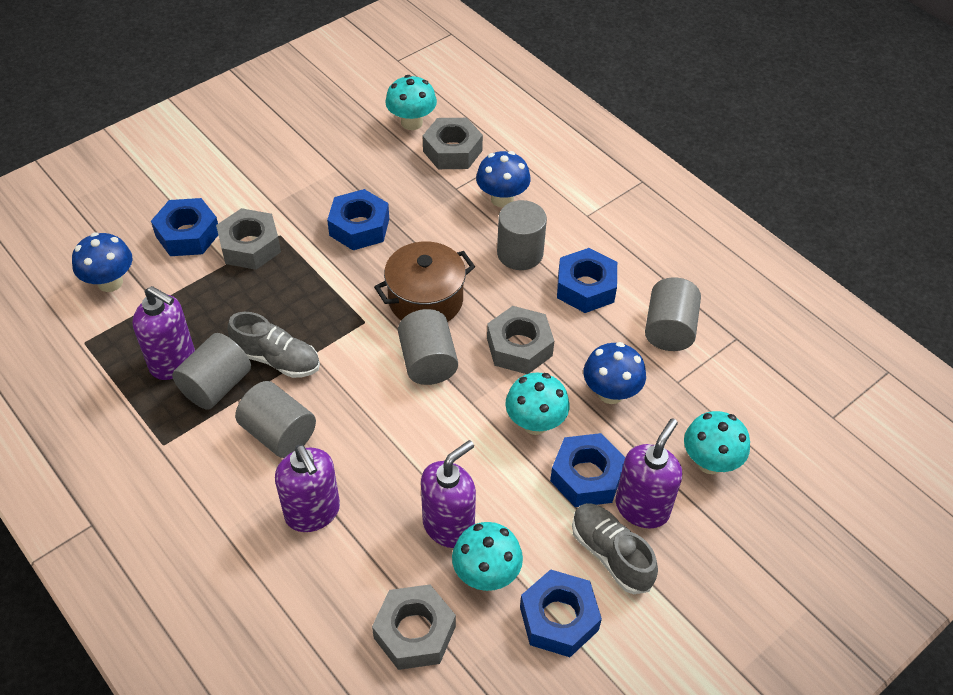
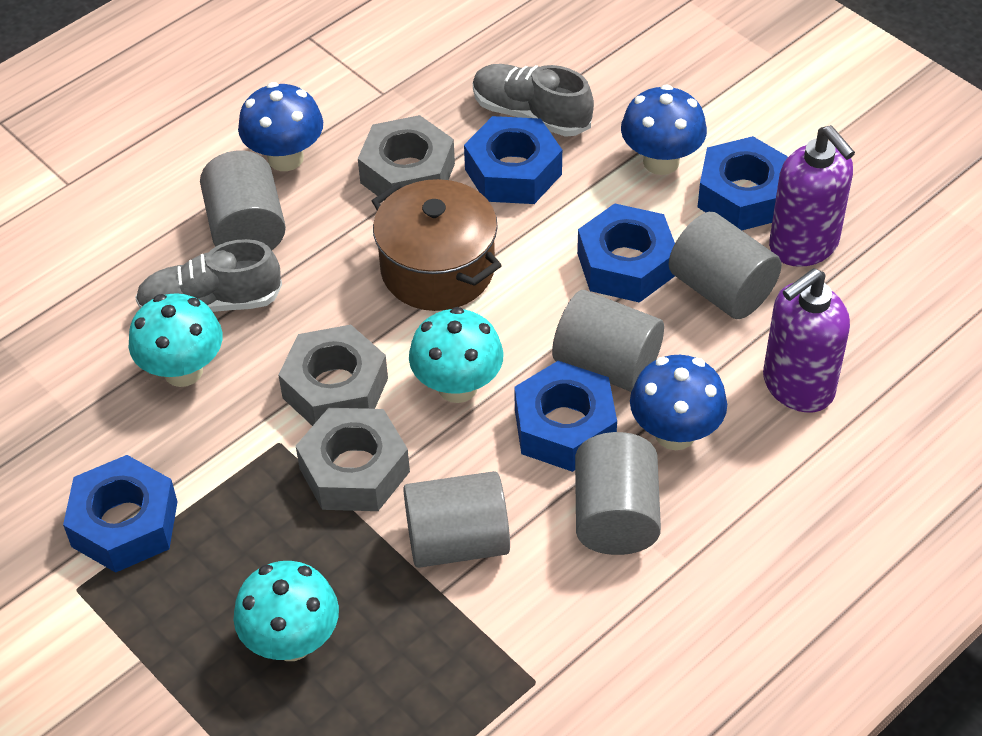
grey nut: 4 -> 3
purple soap dispenser: 4 -> 2
turquoise mushroom: 4 -> 3

